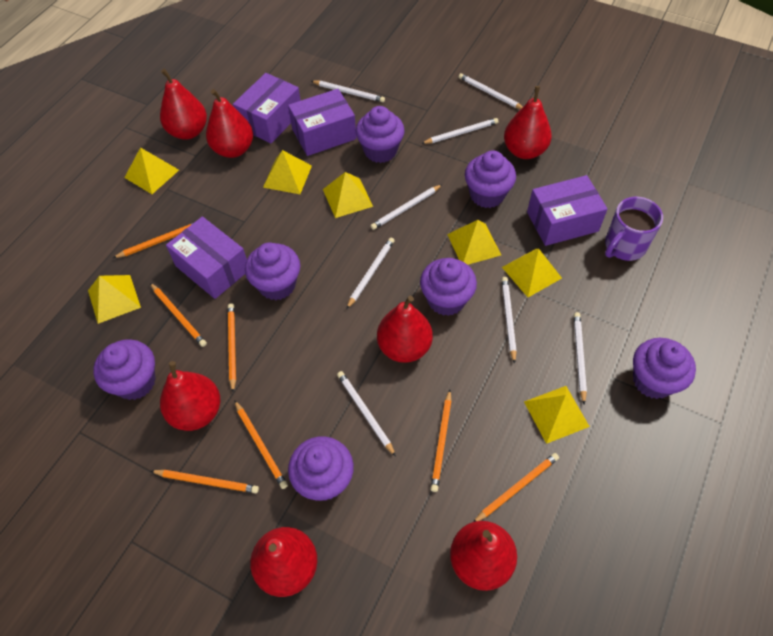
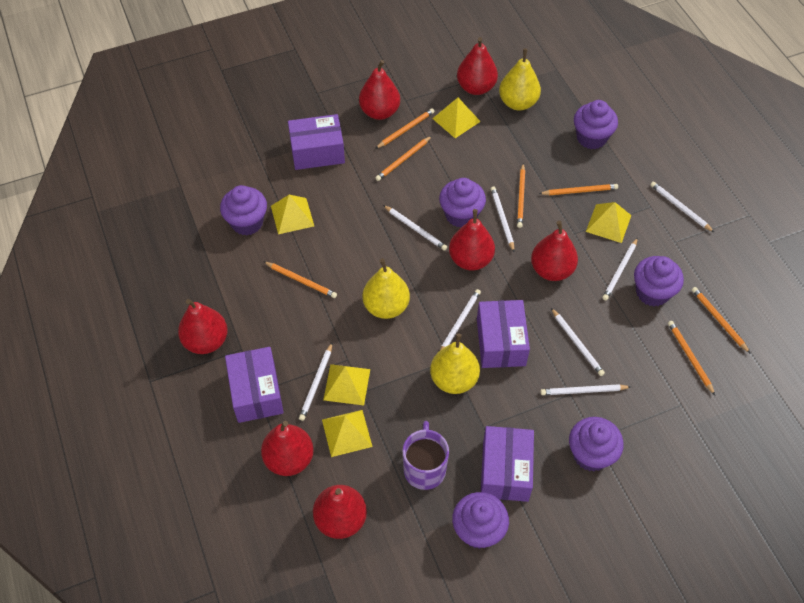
purple cupcake: 7 -> 6
yellow pear: 0 -> 3
yellow pyramid: 7 -> 5

